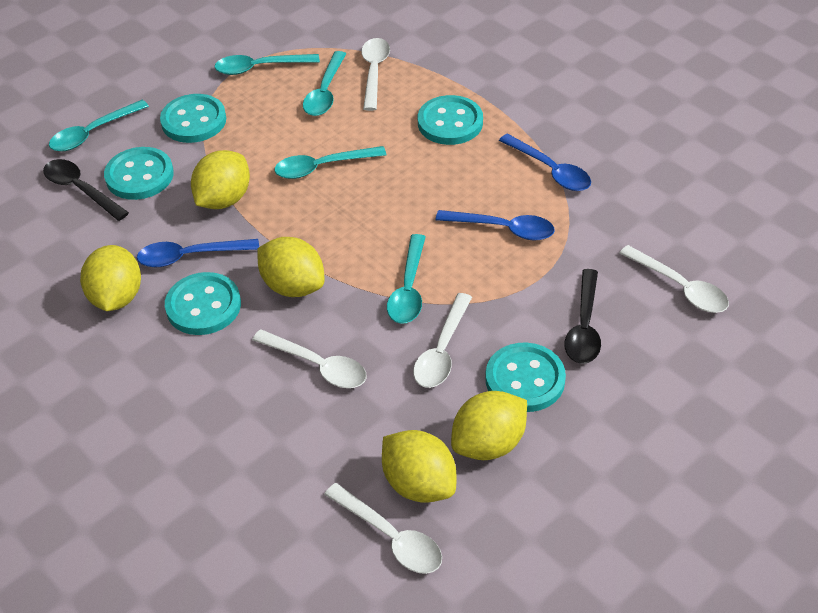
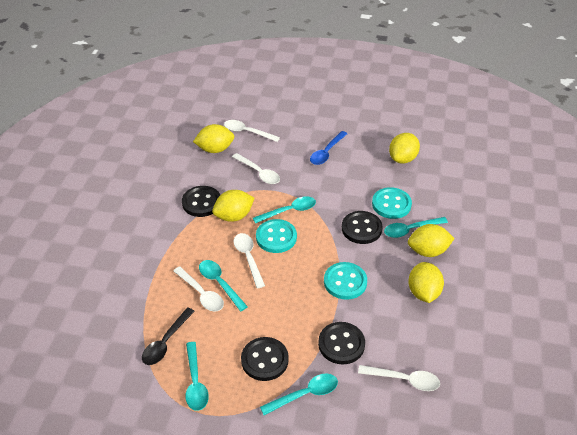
black button: 0 -> 4
black spoon: 2 -> 1
blue spoon: 3 -> 1
turquoise button: 5 -> 3

